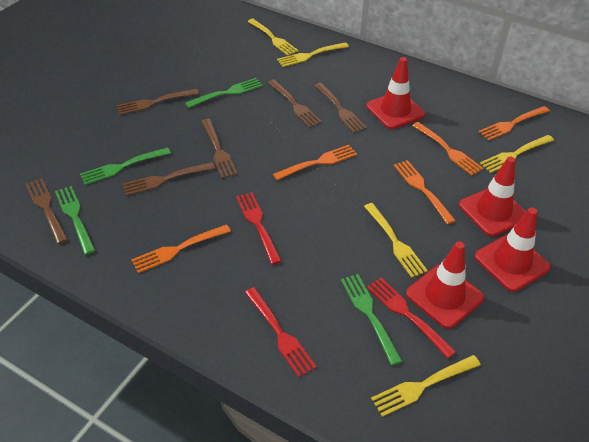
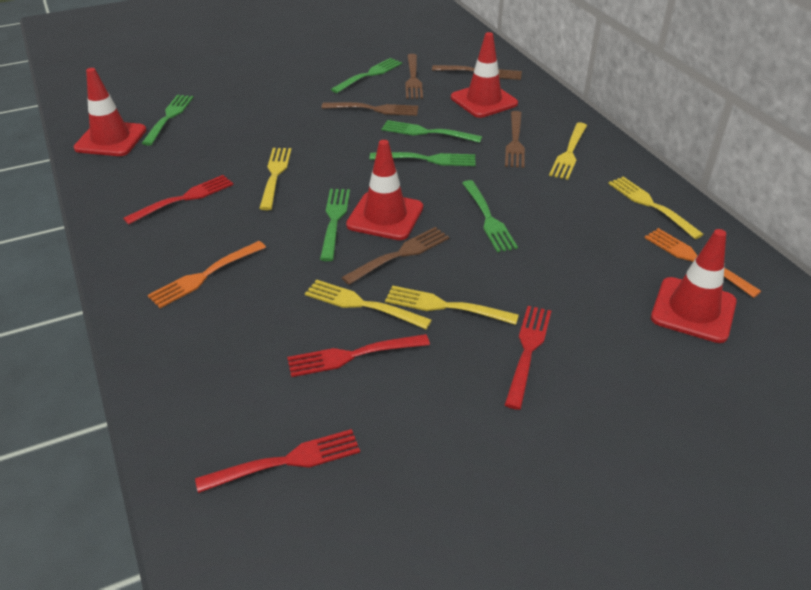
brown fork: 6 -> 5
green fork: 4 -> 6
orange fork: 5 -> 2
red fork: 3 -> 4

